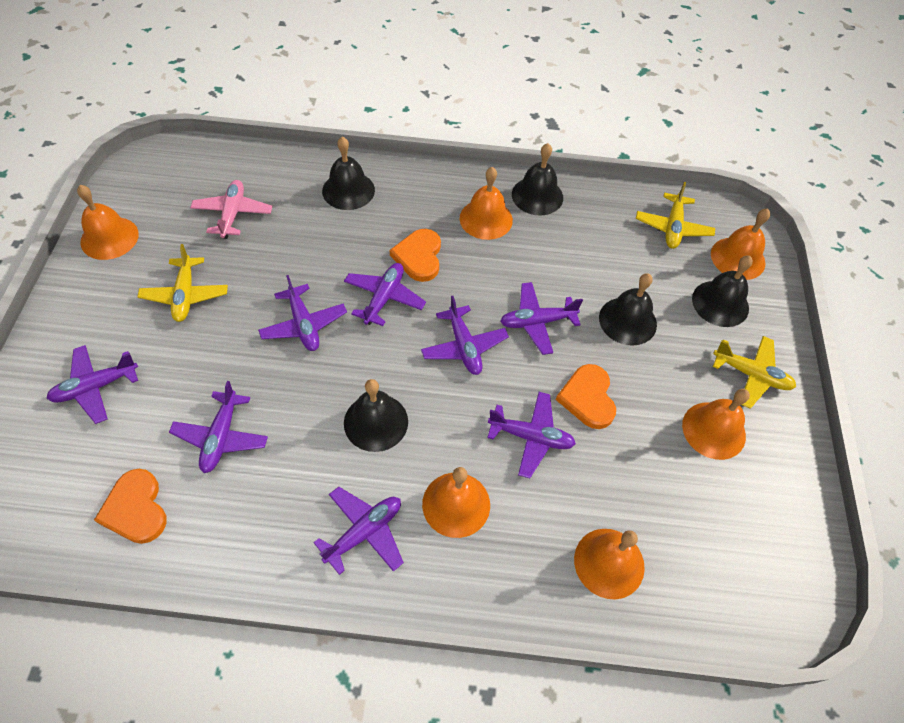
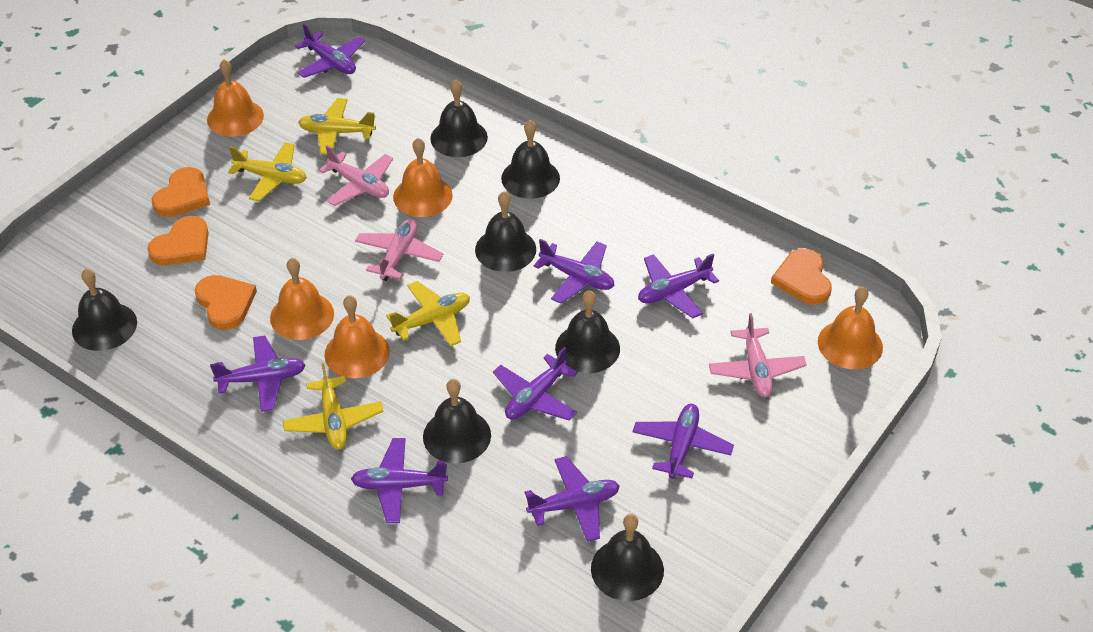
black bell: 5 -> 7
orange bell: 6 -> 5
orange heart: 3 -> 4
pink plane: 1 -> 3
yellow plane: 3 -> 4

